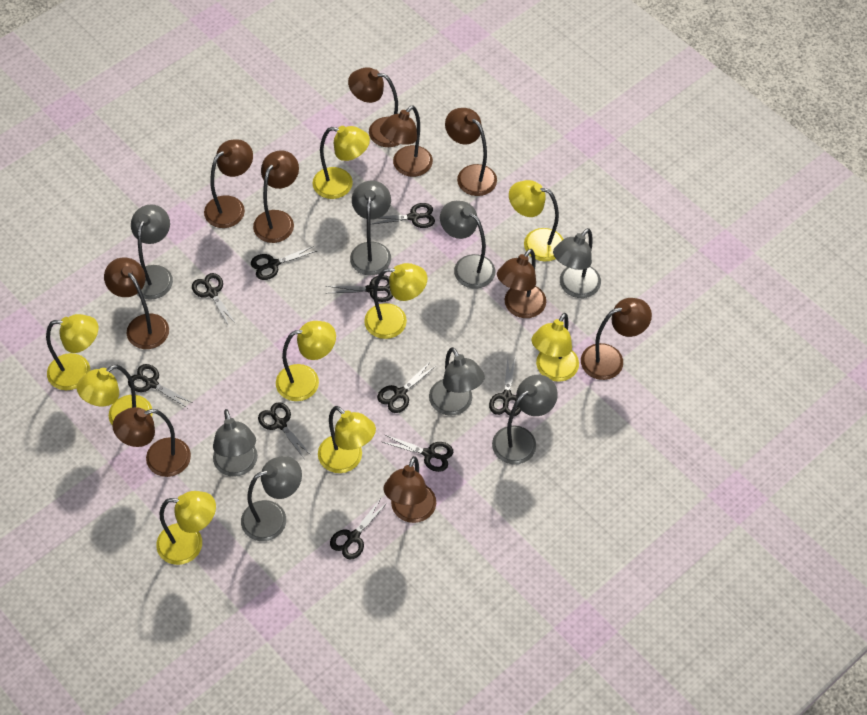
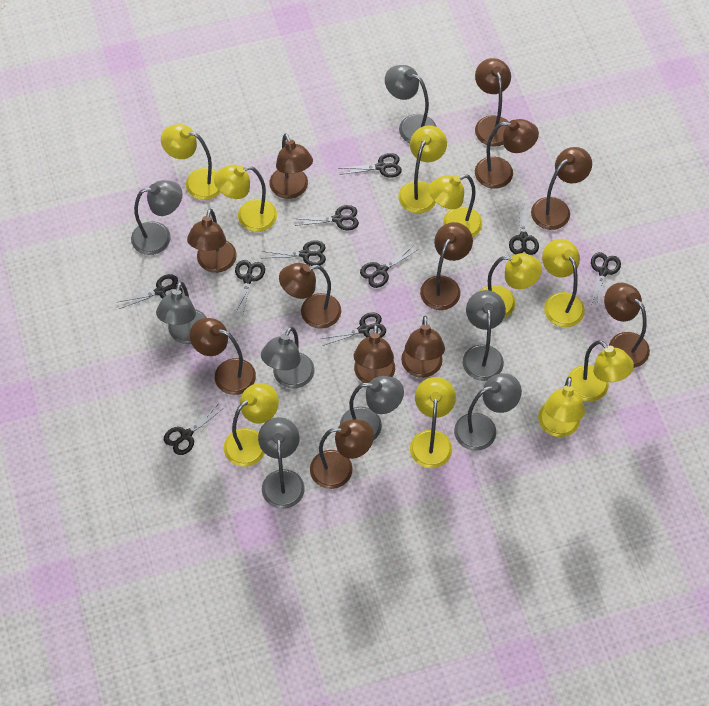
brown lamp: 10 -> 12
yellow lamp: 9 -> 10

